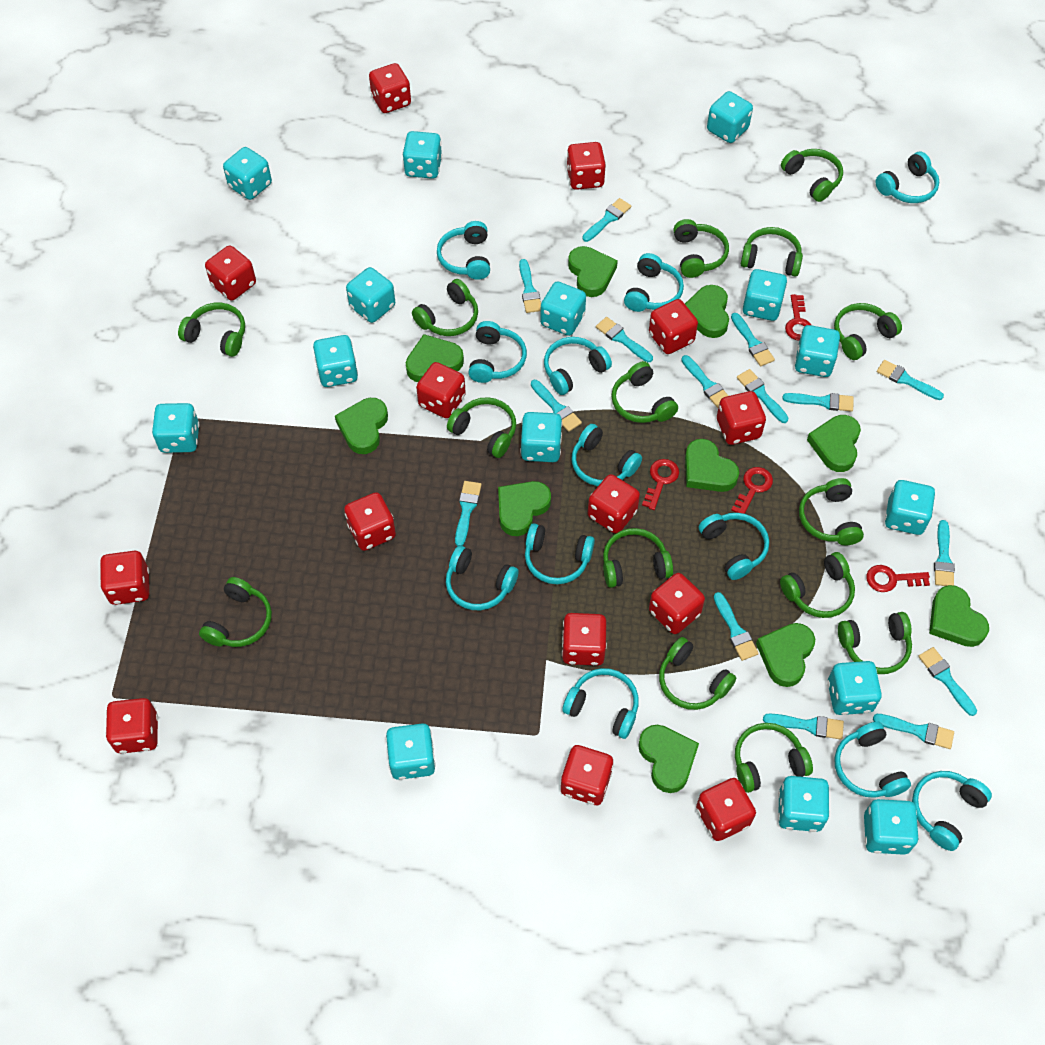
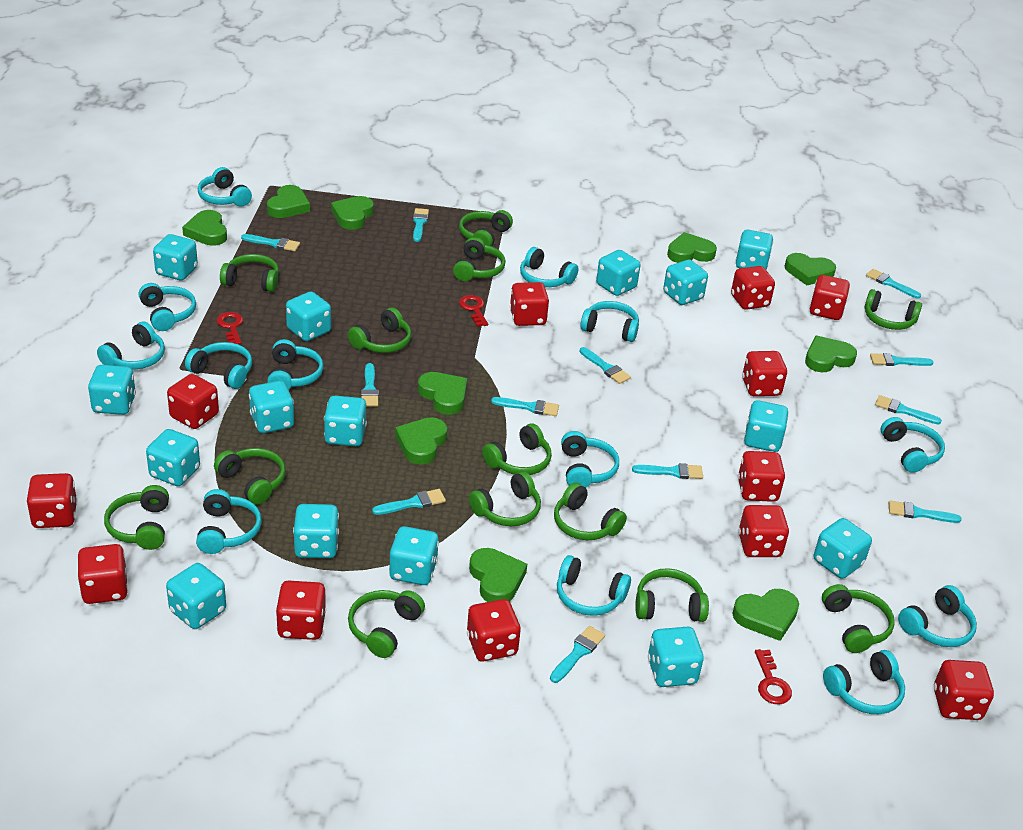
green headphones: 15 -> 13
red dice: 14 -> 12
red key: 4 -> 3
turquoise brush: 15 -> 12
turquoise headphones: 12 -> 13

